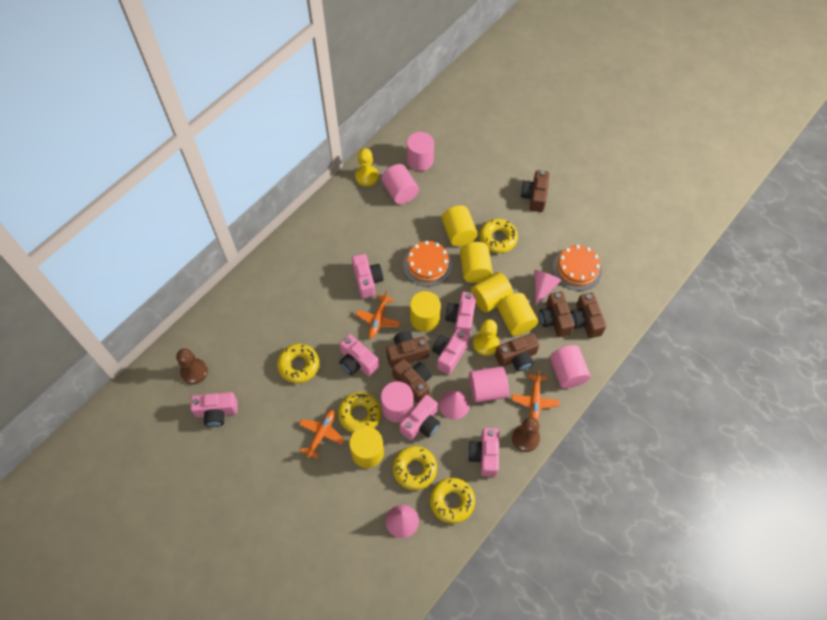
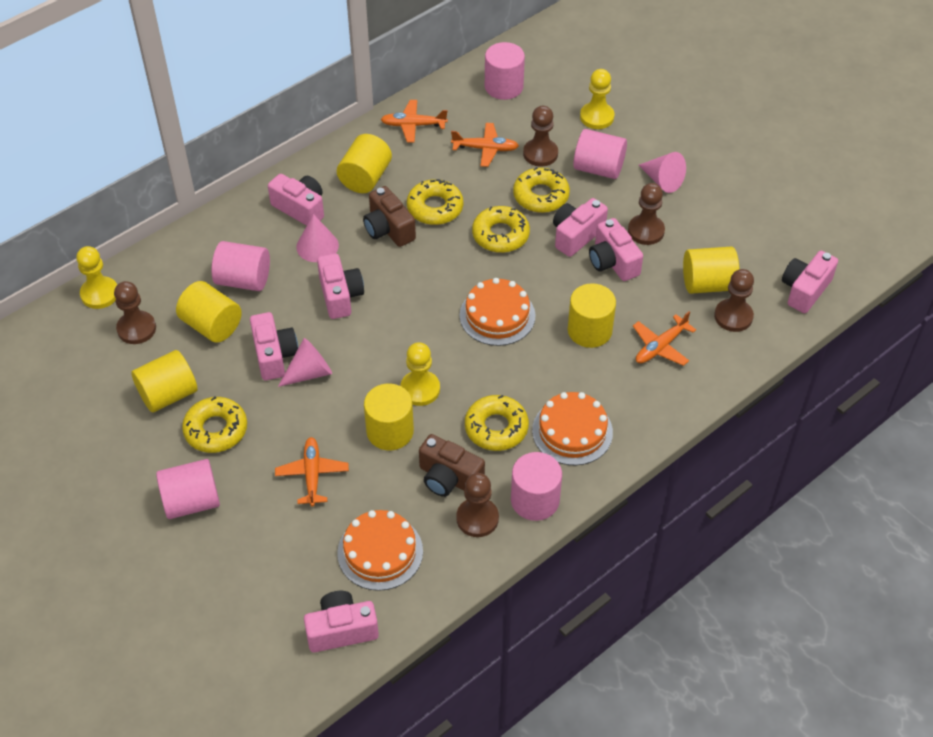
brown camera: 6 -> 2
brown pawn: 2 -> 5
orange cake: 2 -> 3
orange plane: 3 -> 4
yellow pawn: 2 -> 3

